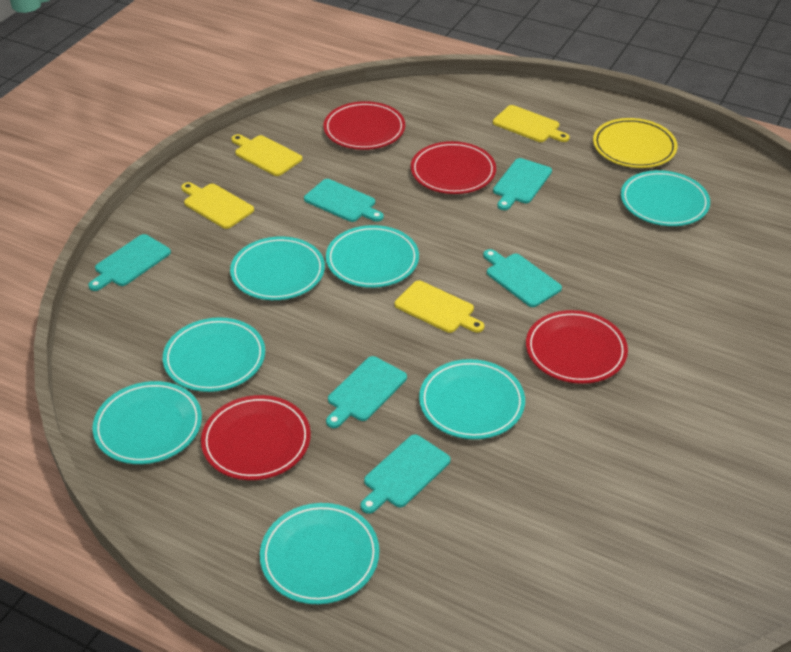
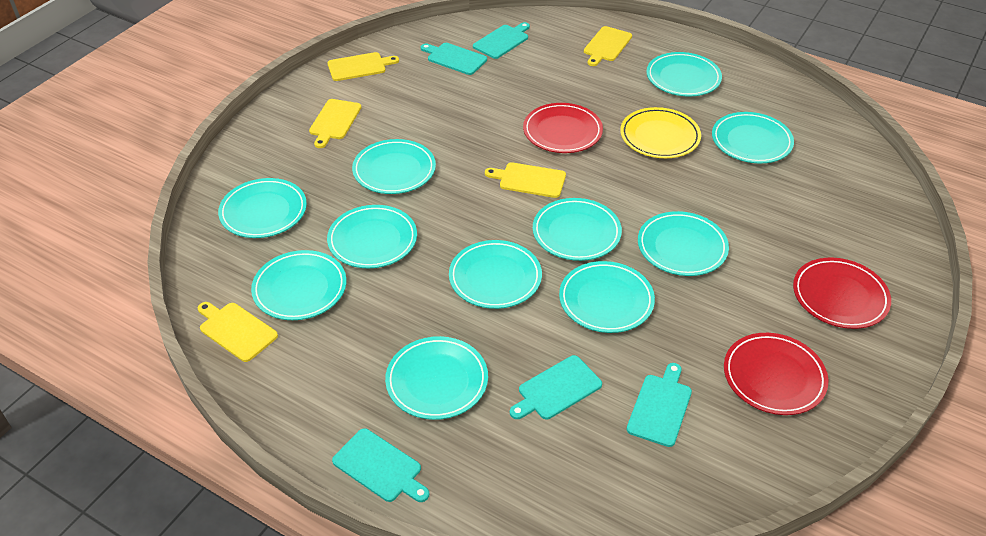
red plate: 4 -> 3
turquoise cutting board: 6 -> 5
turquoise plate: 7 -> 11
yellow cutting board: 4 -> 5

